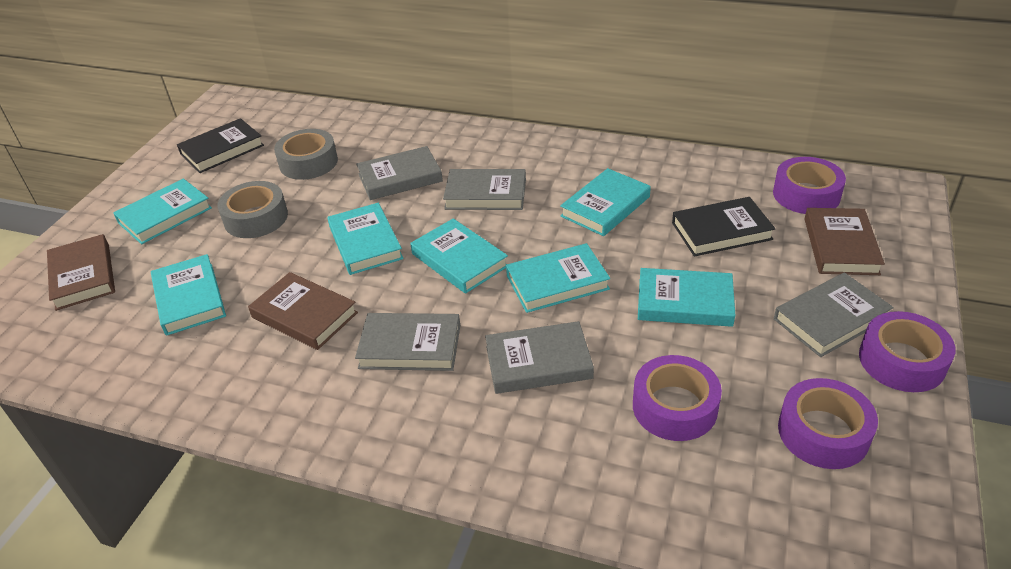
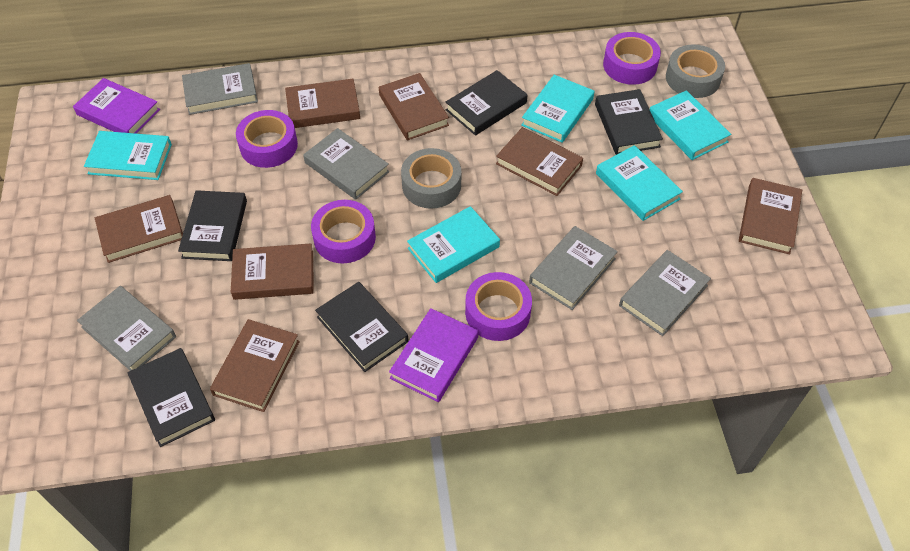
black book: 2 -> 5
brown book: 3 -> 7
purple book: 0 -> 2
turquoise book: 7 -> 5

